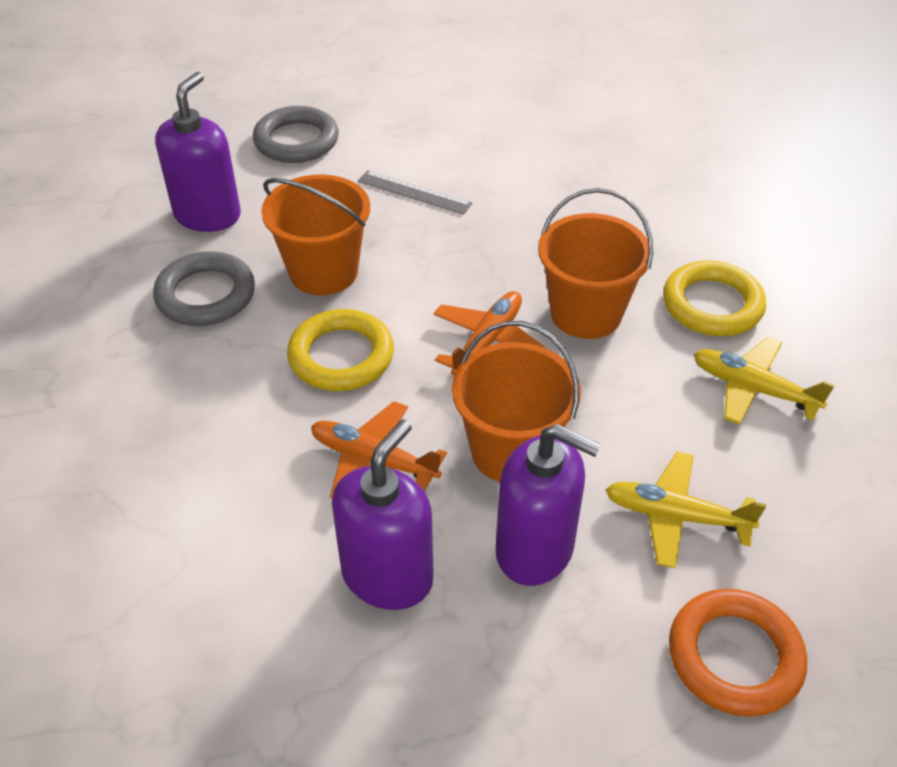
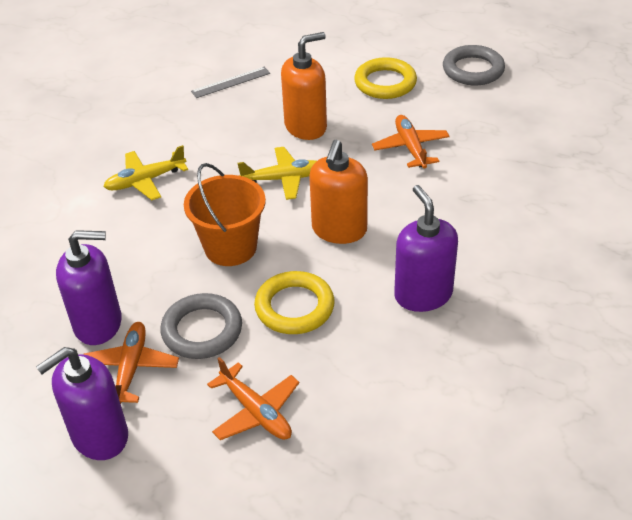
orange bucket: 3 -> 1
orange plane: 2 -> 3
orange ring: 1 -> 0
orange soap dispenser: 0 -> 2

